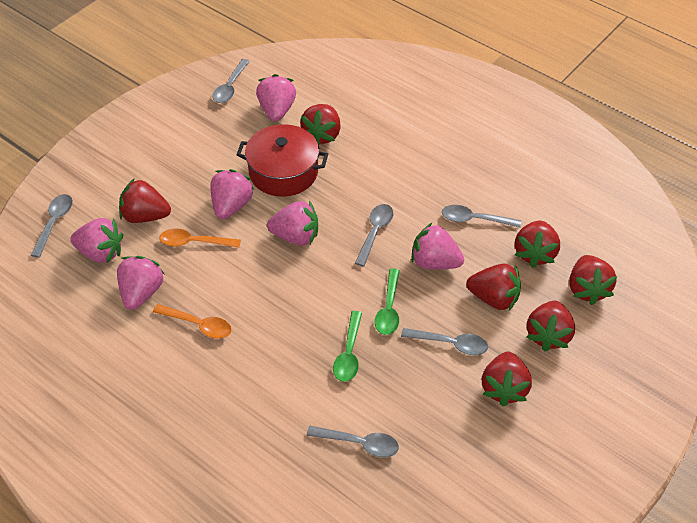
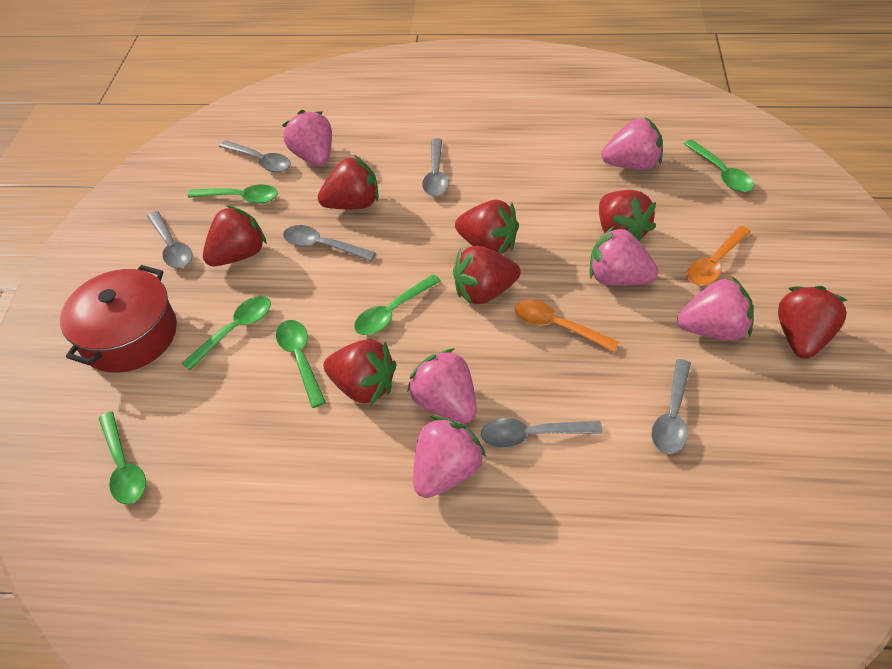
green spoon: 2 -> 6

